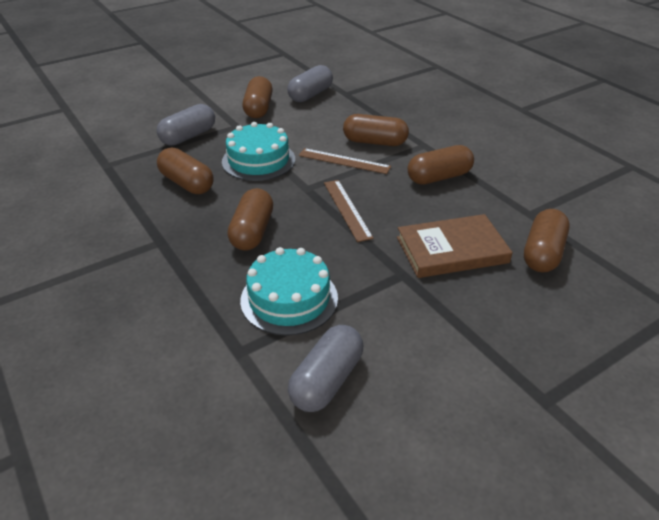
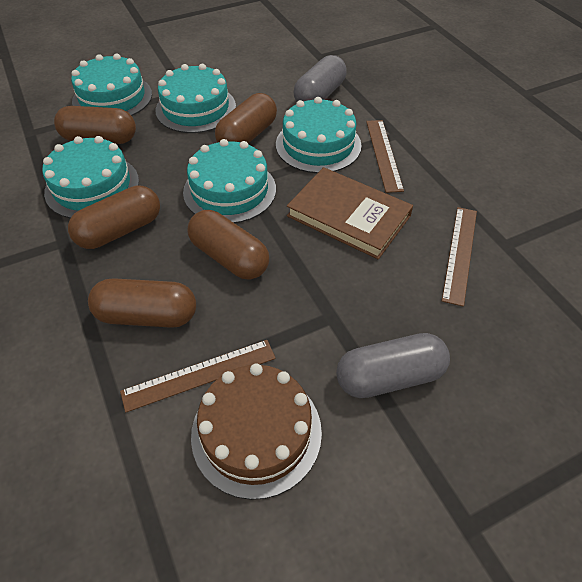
brown cake: 0 -> 1
brown capsule: 6 -> 5
brown ruler: 2 -> 3
grey capsule: 3 -> 2
turquoise cake: 2 -> 5

